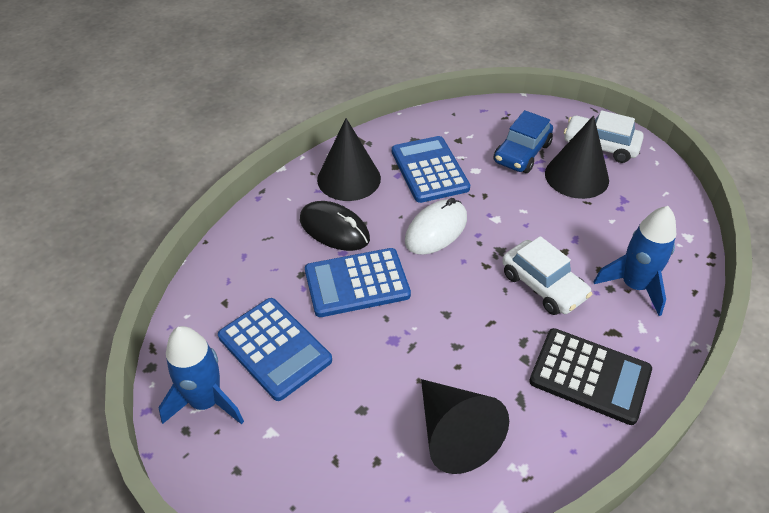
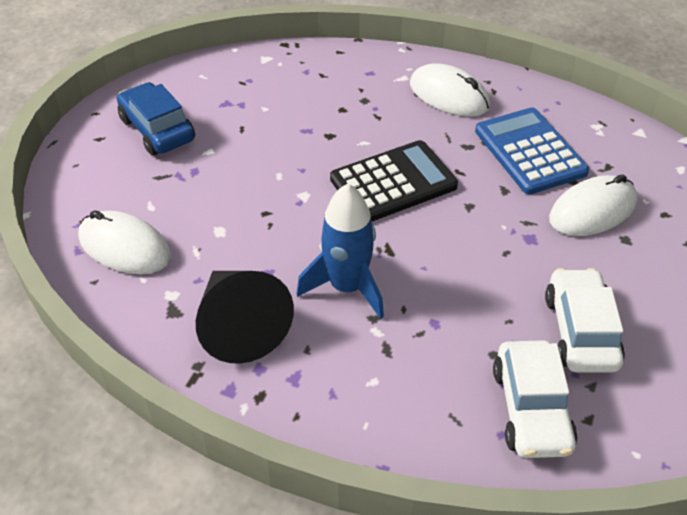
black cone: 3 -> 1
black mouse: 1 -> 0
blue calculator: 3 -> 1
blue rocket: 2 -> 1
white mouse: 1 -> 3

